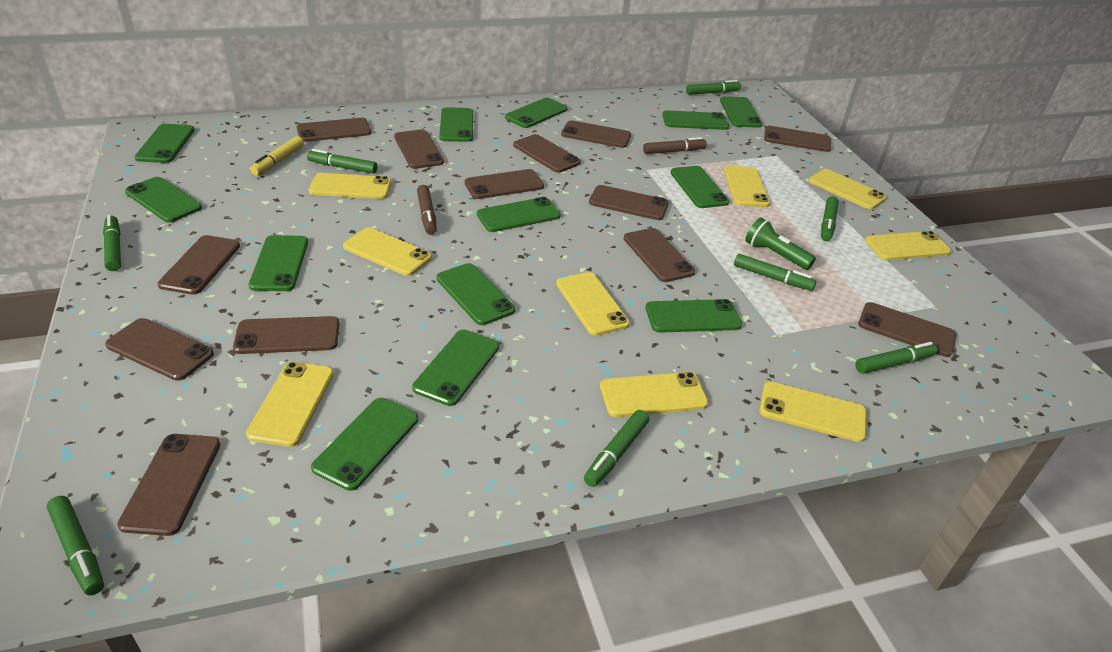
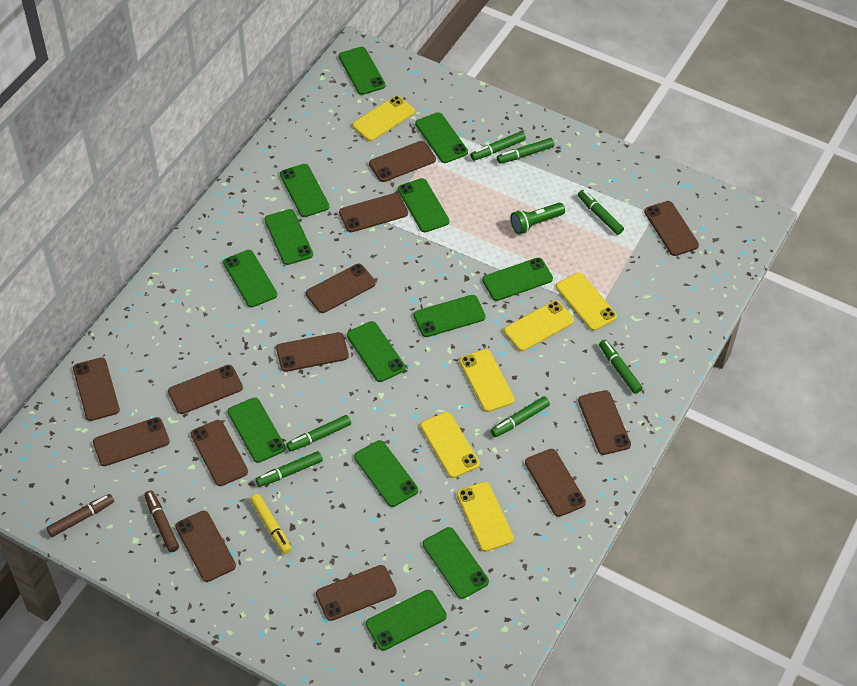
green marker: 8 -> 7
yellow phone: 9 -> 6

